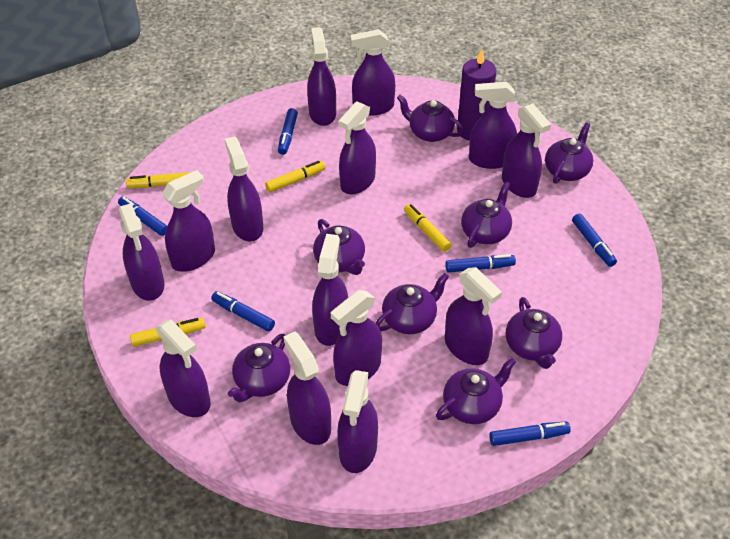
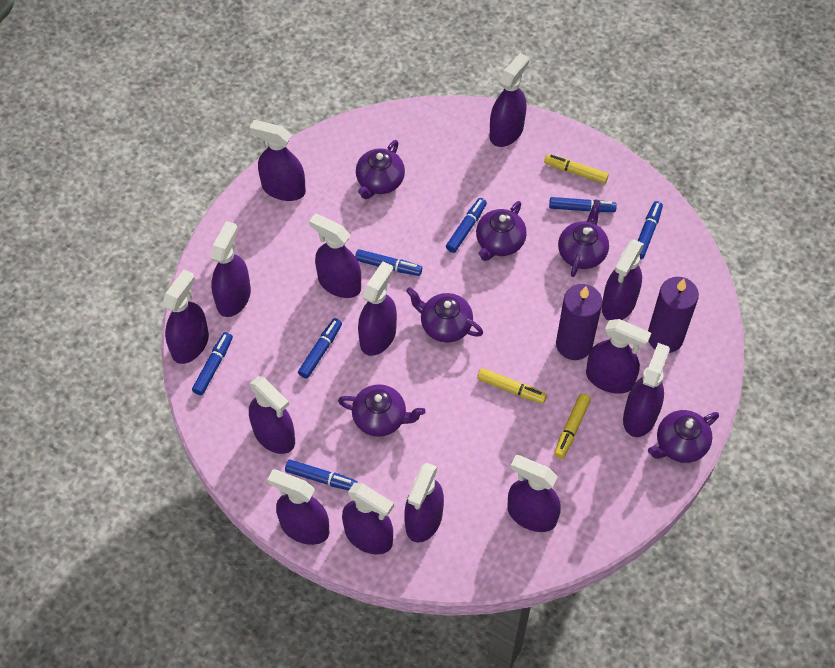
blue marker: 6 -> 7
purple candle: 1 -> 2
purple teapot: 8 -> 6
yellow marker: 4 -> 3

